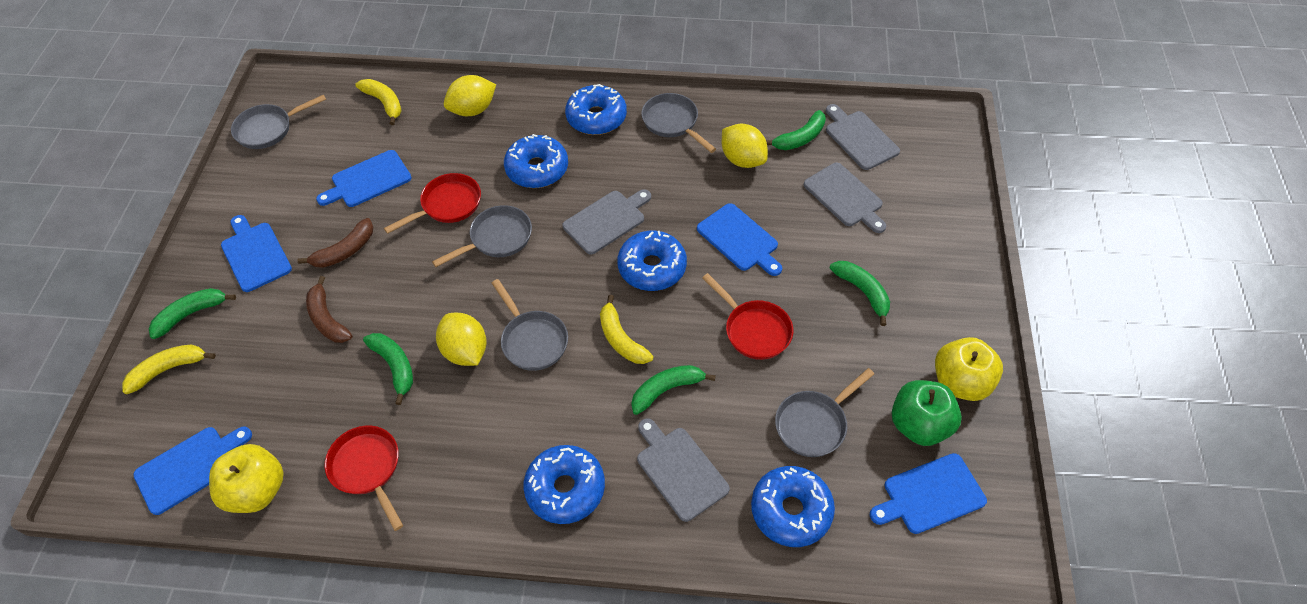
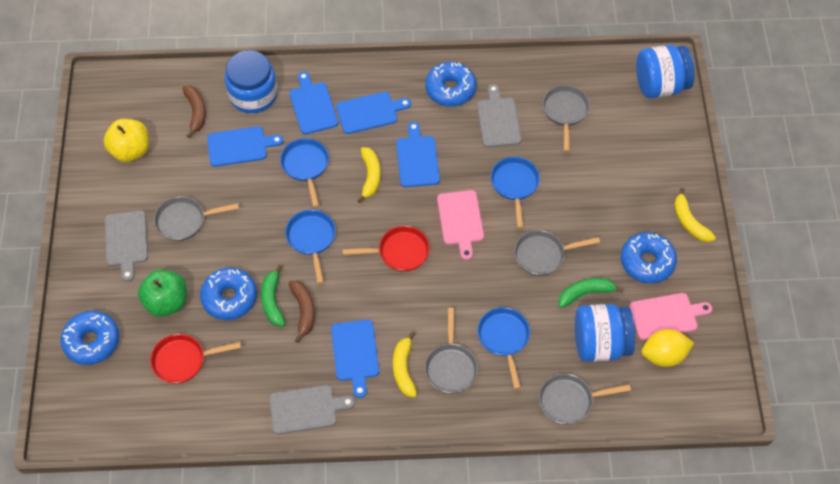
blue donut: 5 -> 4
blue jar: 0 -> 3
blue pan: 0 -> 4
green banana: 5 -> 2
grey cutting board: 4 -> 3
pink cutting board: 0 -> 2
red pan: 3 -> 2
yellow apple: 2 -> 1
yellow lemon: 3 -> 1

